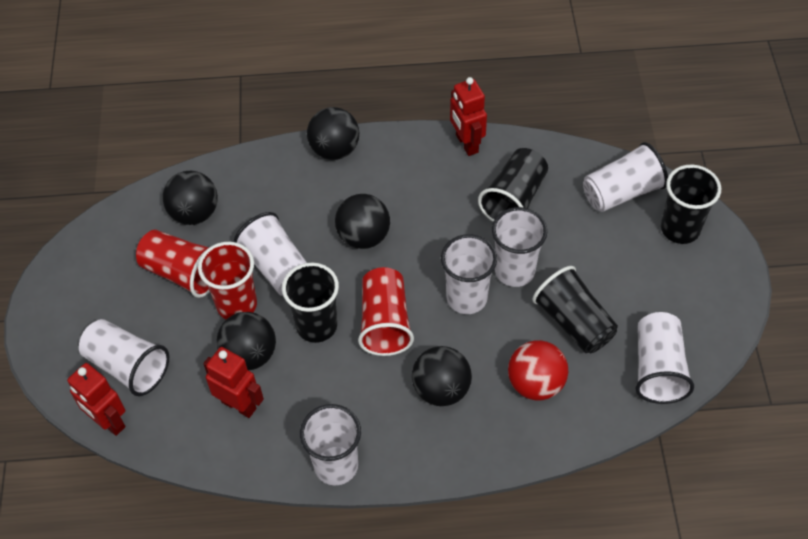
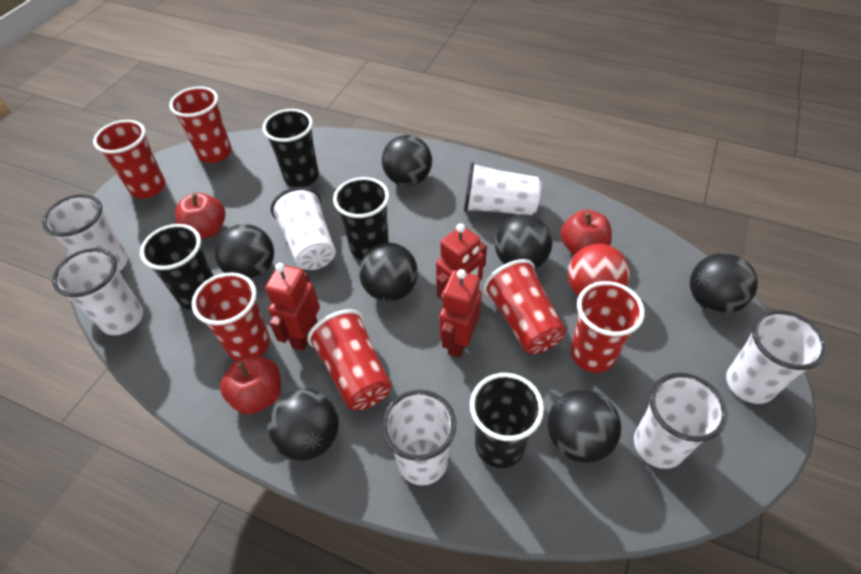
black ball: 5 -> 7
red apple: 0 -> 3
red cup: 3 -> 6

